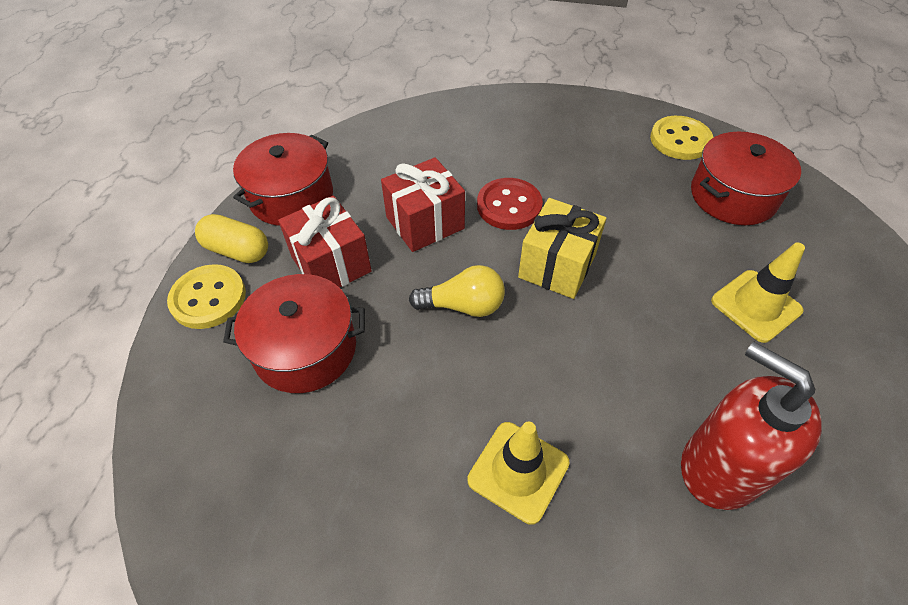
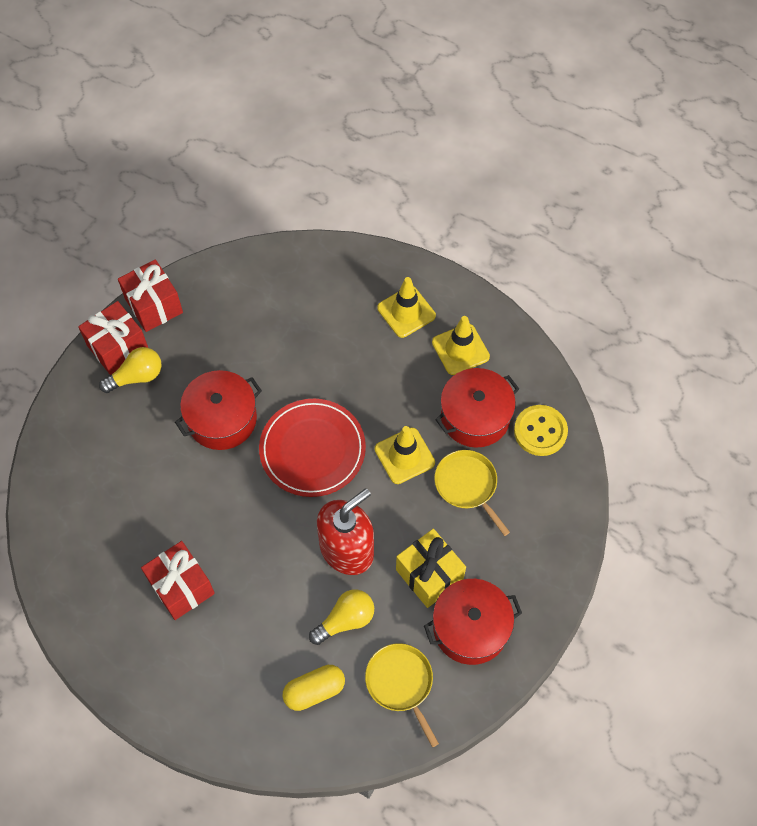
red button: 1 -> 0
red gift: 2 -> 3
red plate: 0 -> 1
yellow button: 2 -> 1
yellow light bulb: 1 -> 2
yellow pan: 0 -> 2
yellow traffic cone: 2 -> 3

